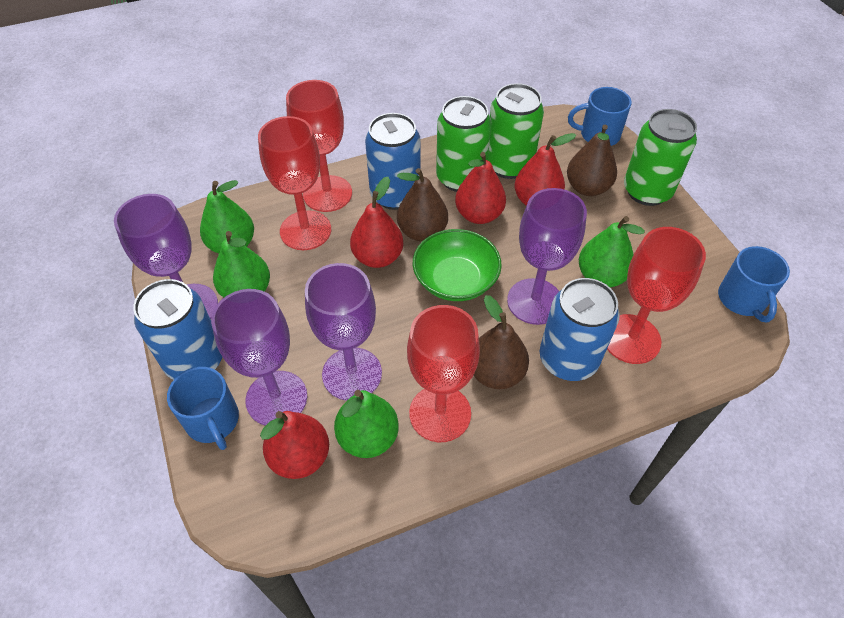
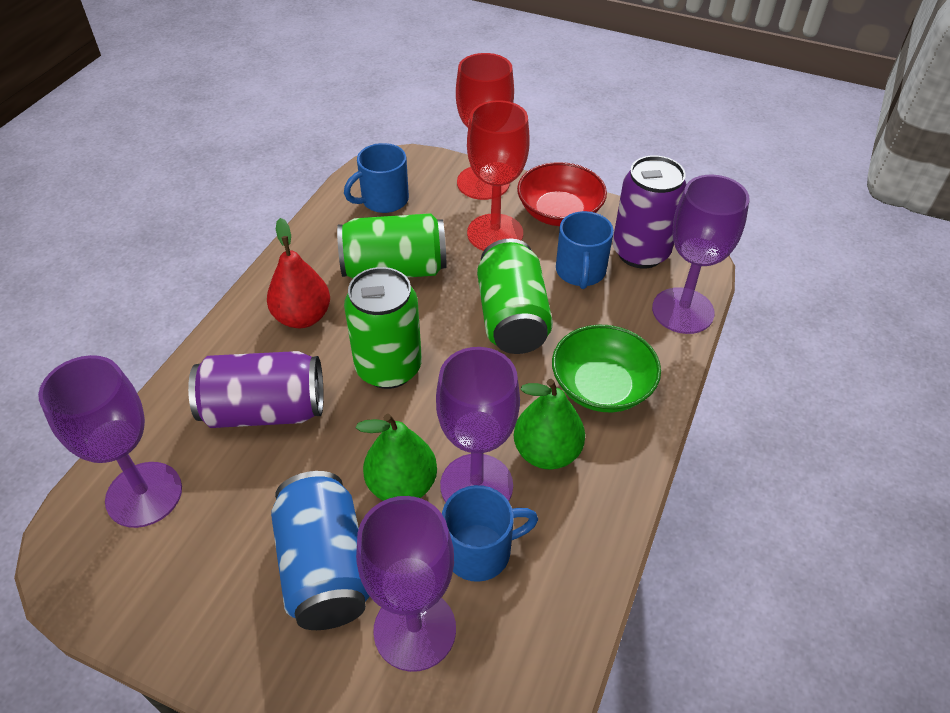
blue can: 3 -> 1
brown pear: 3 -> 0
green pear: 4 -> 2
purple can: 0 -> 2
red bowl: 0 -> 1
red goblet: 4 -> 2
red pear: 4 -> 1

